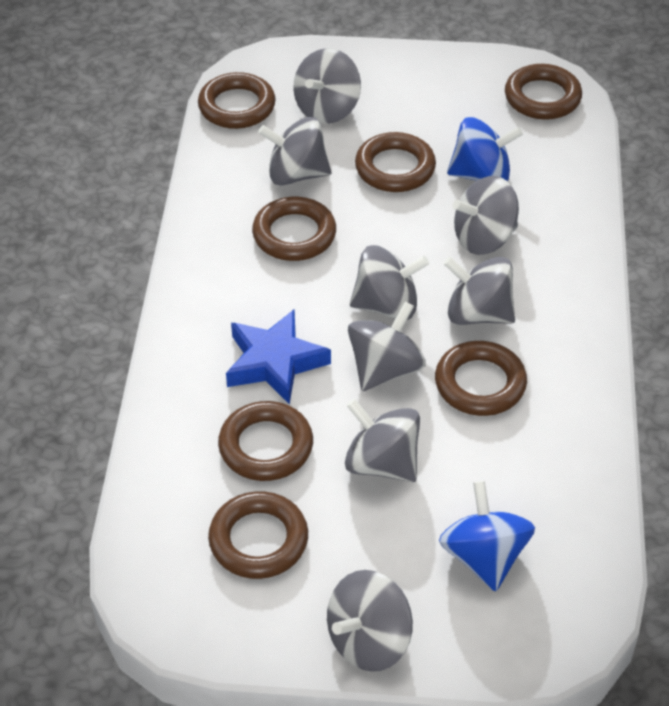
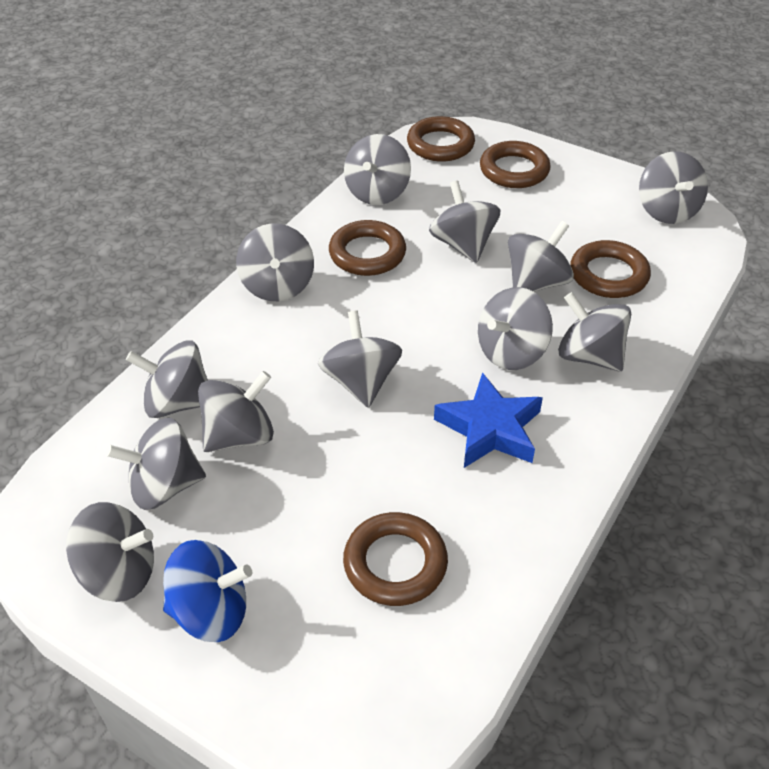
blue spinning top: 2 -> 1
brown ring: 7 -> 5
grey spinning top: 8 -> 12

